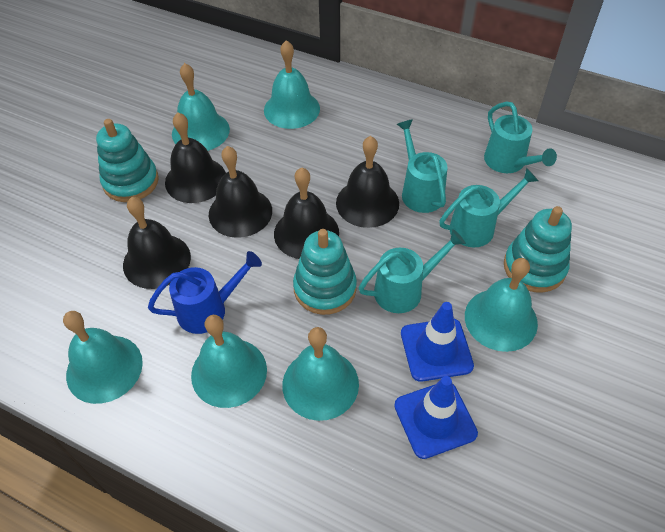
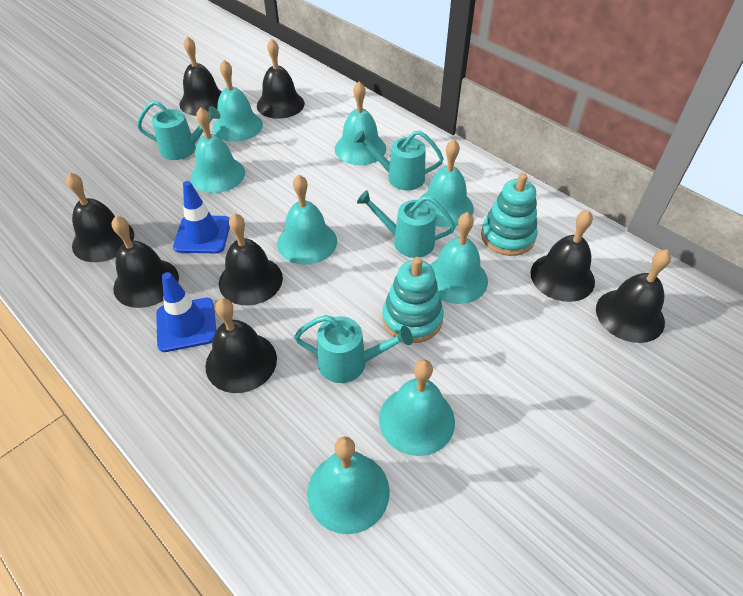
black bell: 5 -> 8
blue watering can: 1 -> 0
turquoise bell: 6 -> 8
turquoise stacking toy: 3 -> 2

